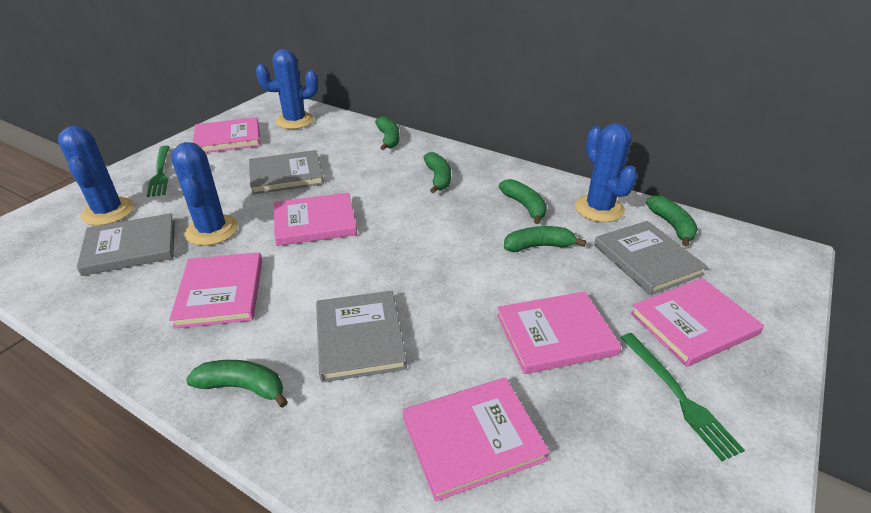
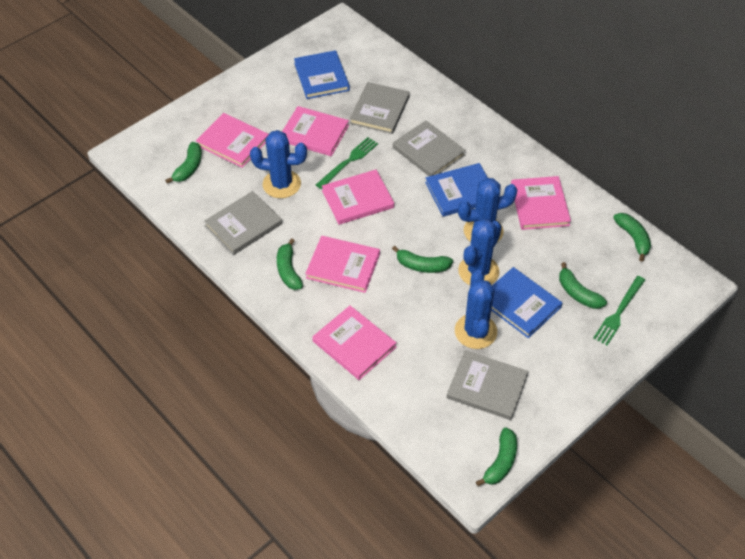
blue book: 0 -> 3

